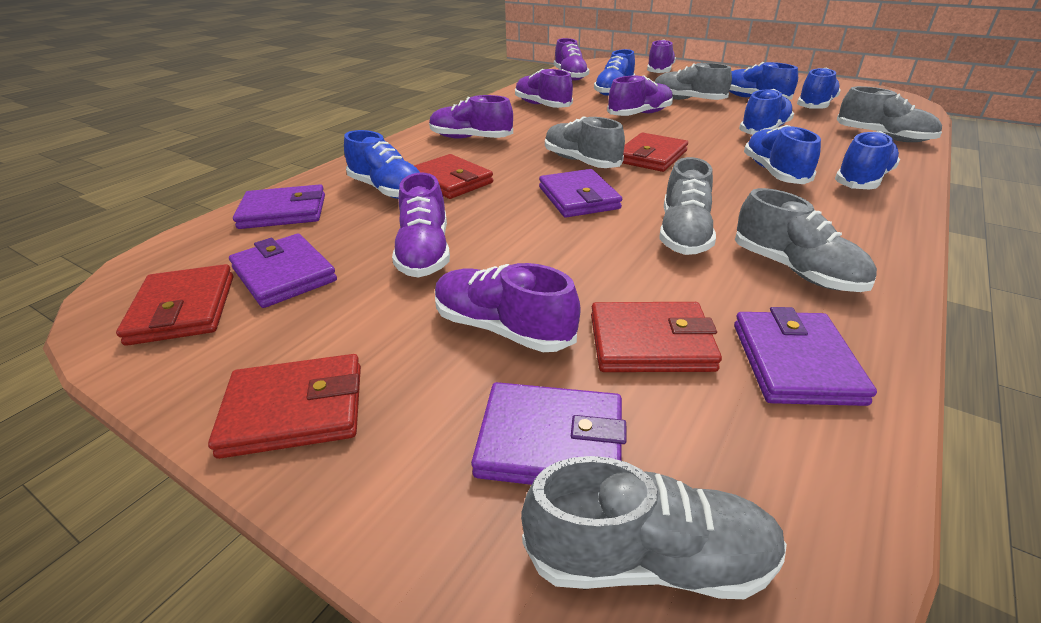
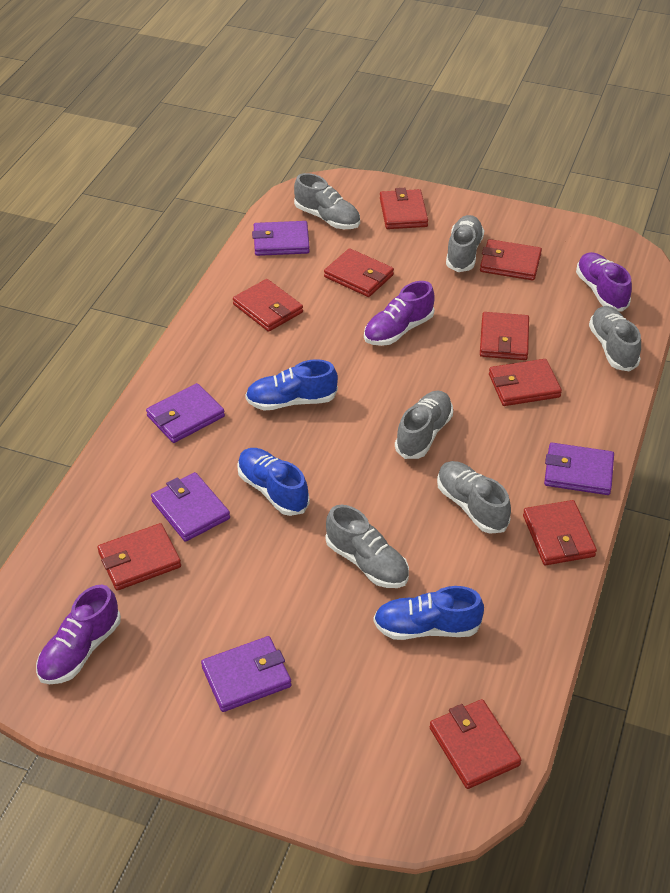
blue shoe: 7 -> 3
purple shoe: 7 -> 3
red wallet: 5 -> 9

